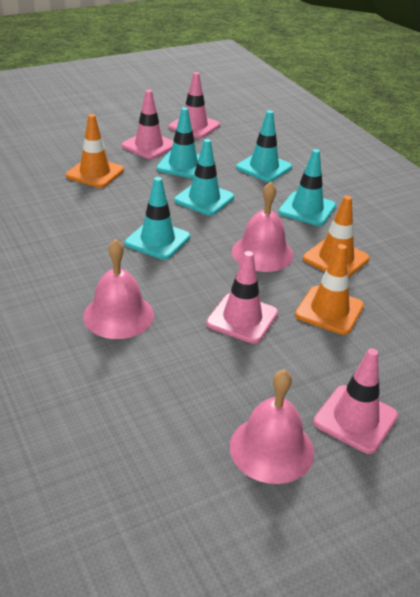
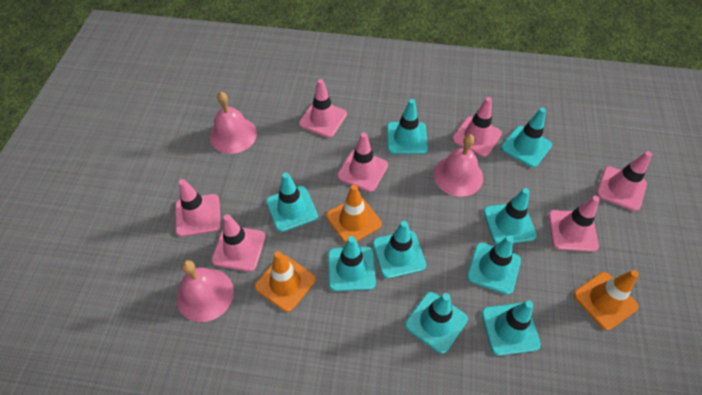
pink traffic cone: 4 -> 7
turquoise traffic cone: 5 -> 9

